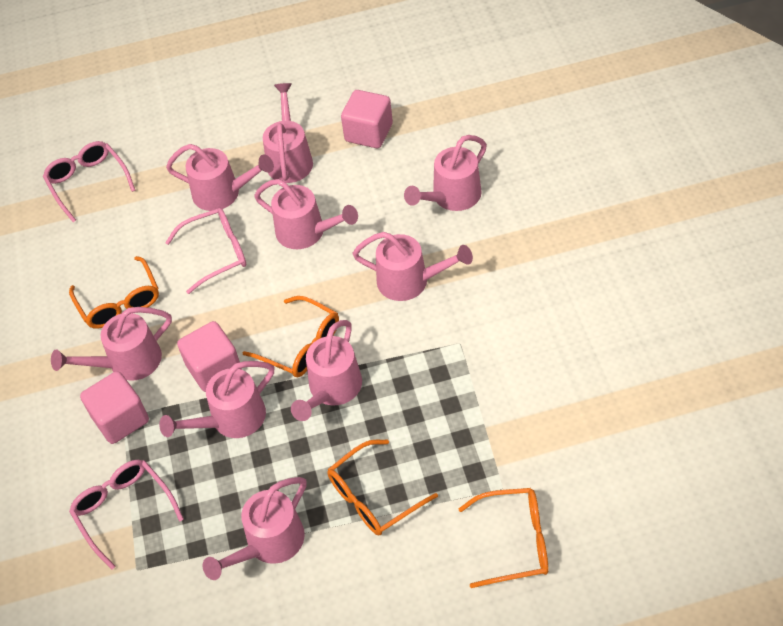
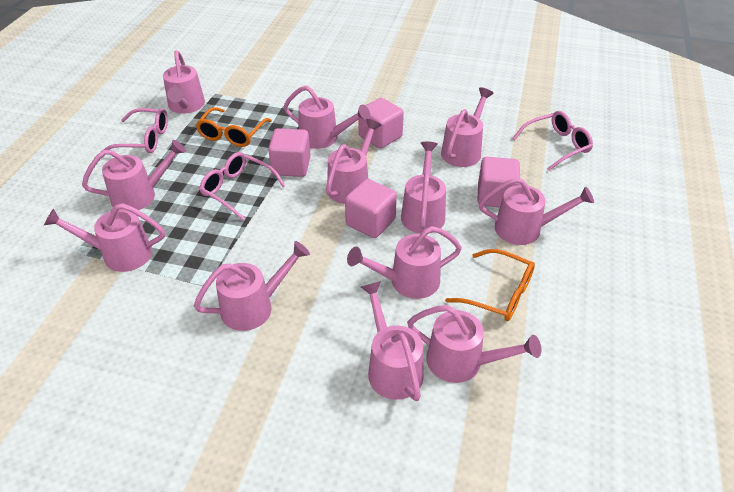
orange glasses: 4 -> 2
pink cube: 3 -> 4
pink watering can: 9 -> 12

